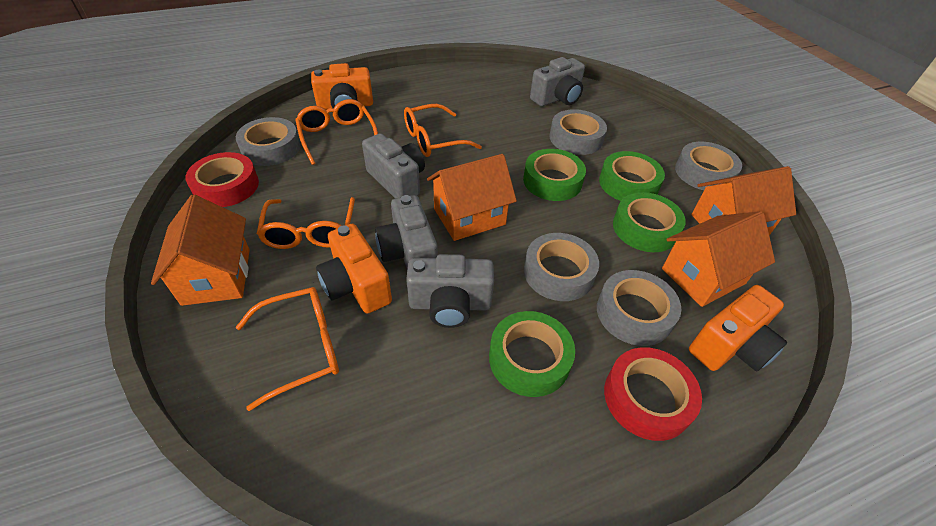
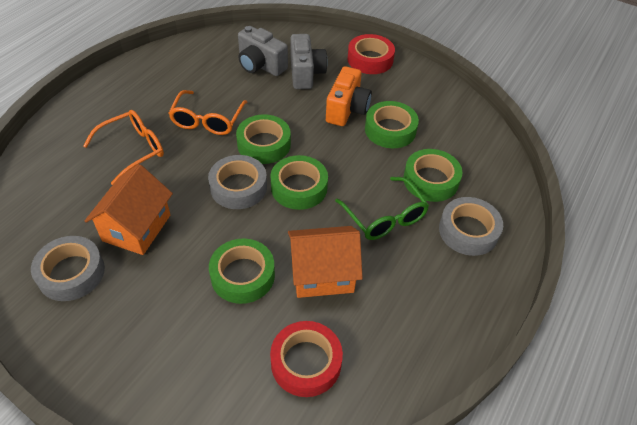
green glasses: 0 -> 1
green tape: 4 -> 5
grey camera: 4 -> 2
grey tape: 5 -> 3
orange camera: 3 -> 1
orange glasses: 4 -> 2
orange house: 4 -> 2

